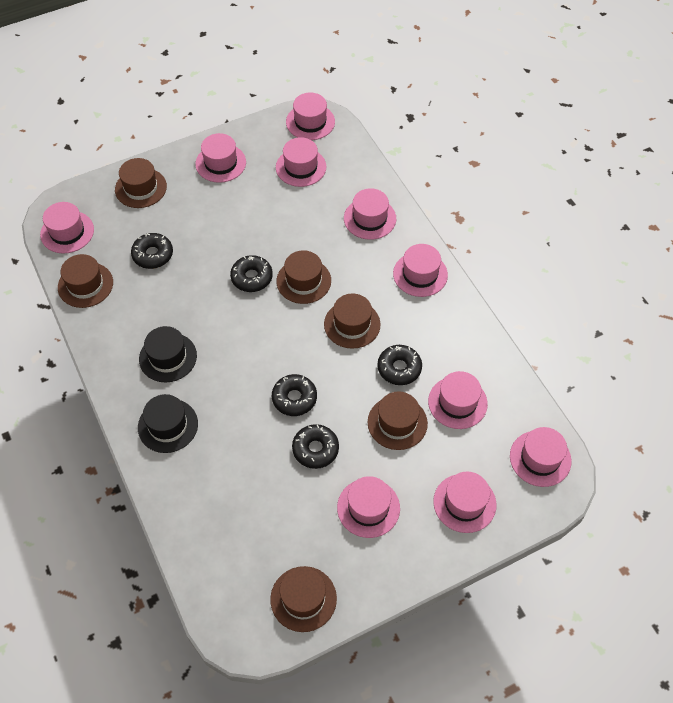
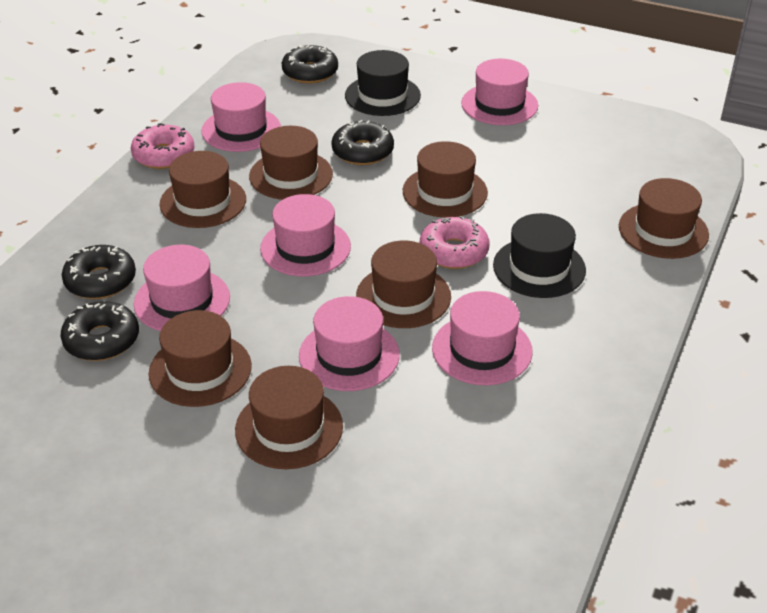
black donut: 5 -> 4
brown hat: 6 -> 7
pink donut: 0 -> 2
pink hat: 10 -> 6

